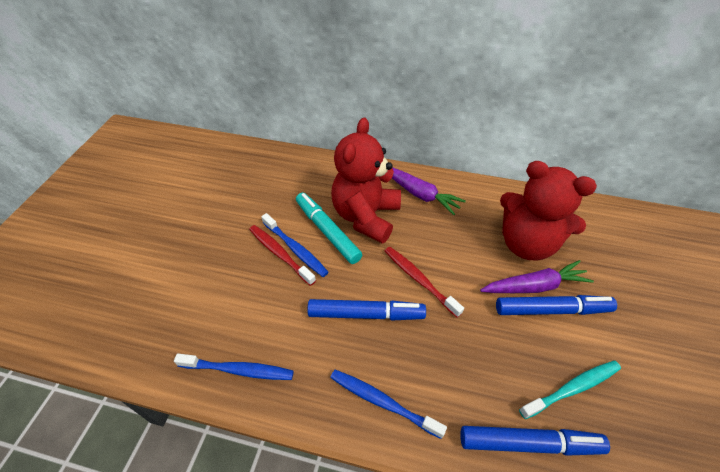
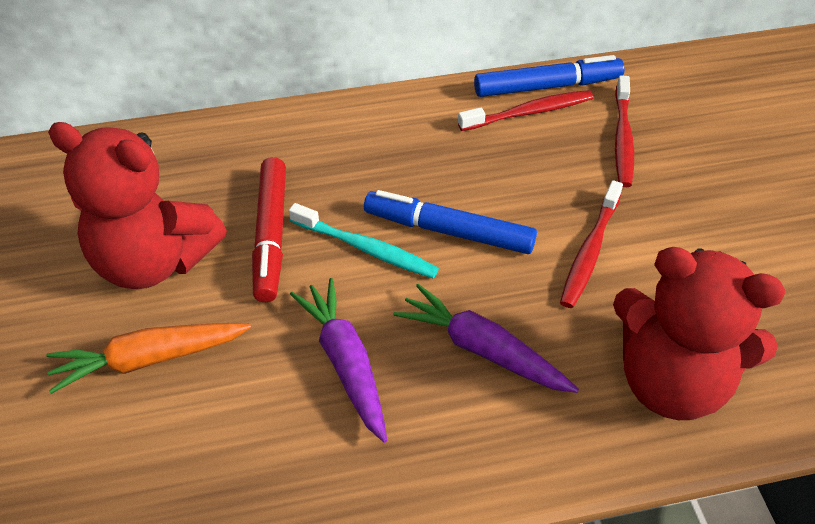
blue marker: 3 -> 2
blue toothbrush: 3 -> 0
orange carrot: 0 -> 1
red marker: 0 -> 1
red toothbrush: 2 -> 3
turquoise marker: 1 -> 0

